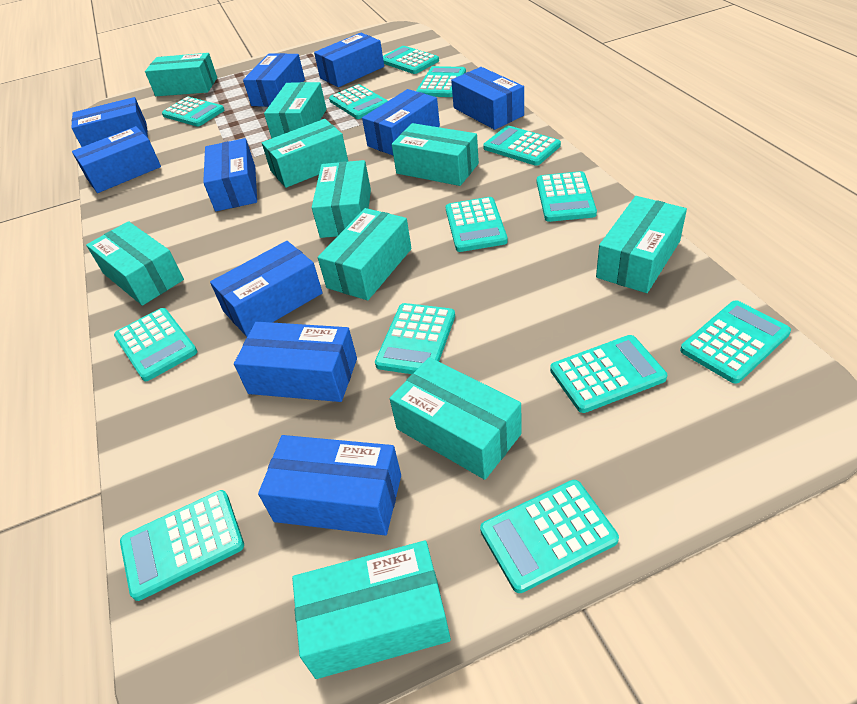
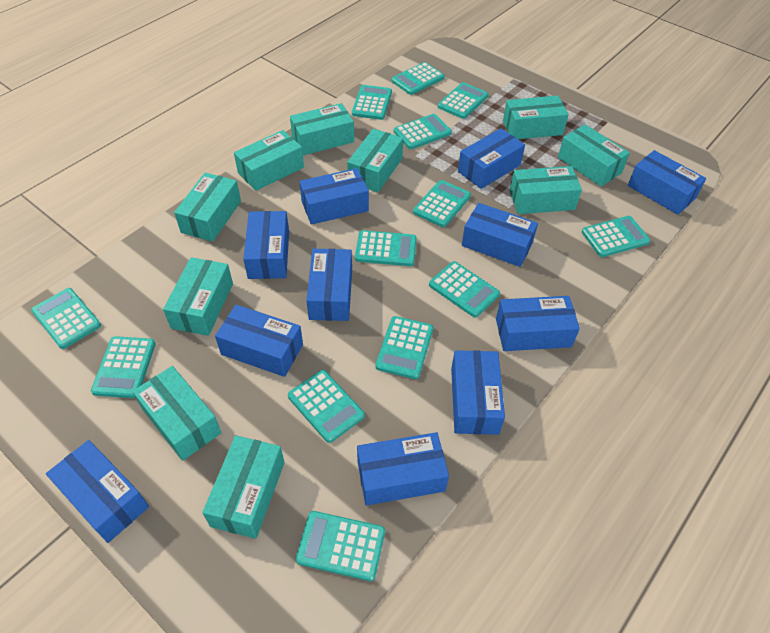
blue box: 10 -> 11

